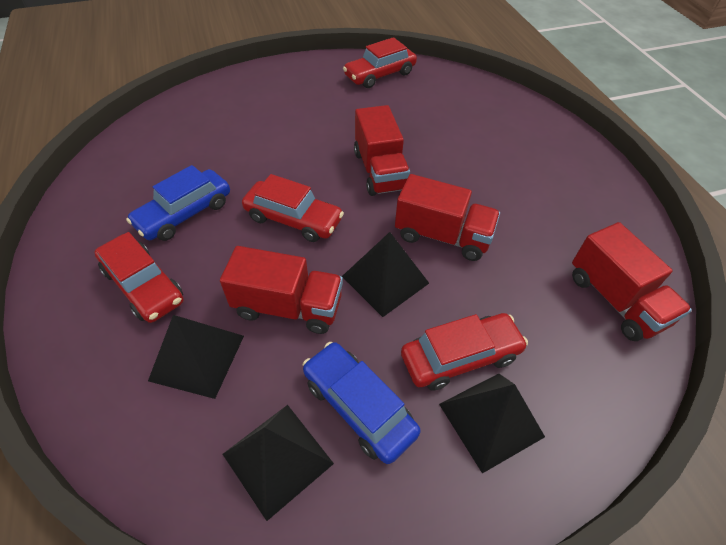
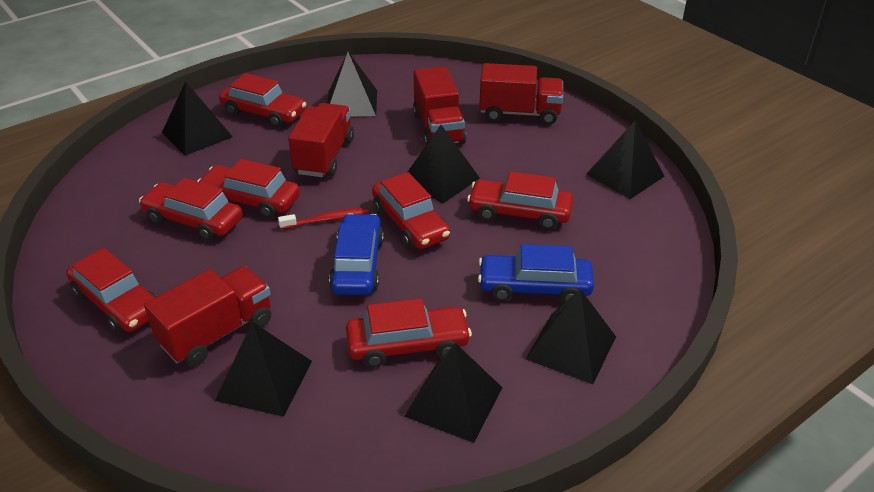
black pyramid: 4 -> 7
red car: 4 -> 7
red toothbrush: 0 -> 1

